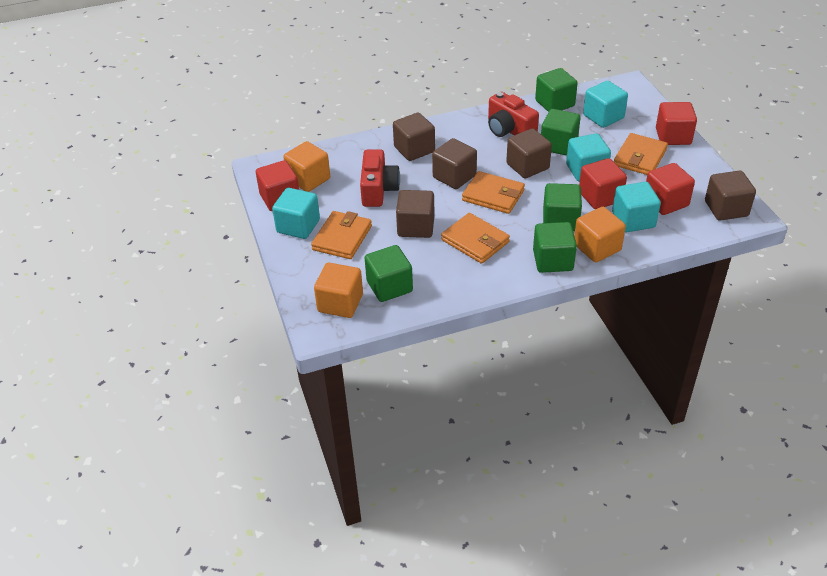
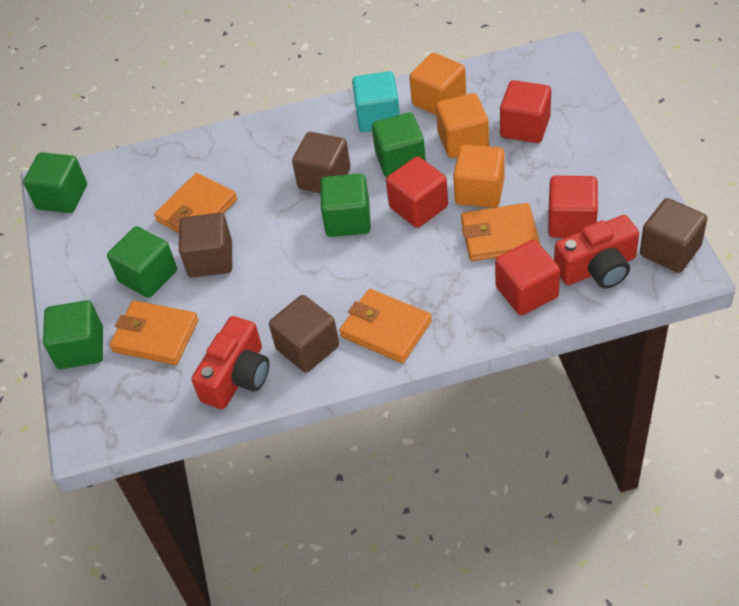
brown cube: 5 -> 4
turquoise cube: 4 -> 1

